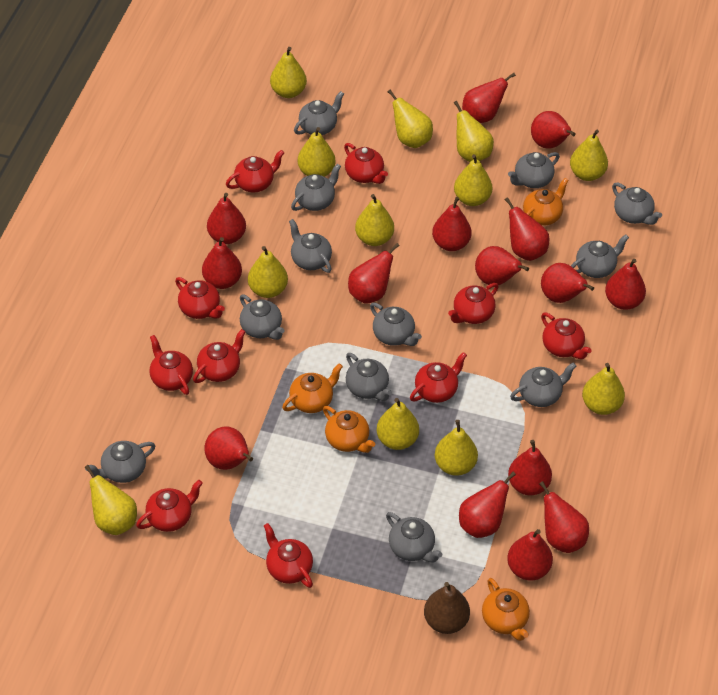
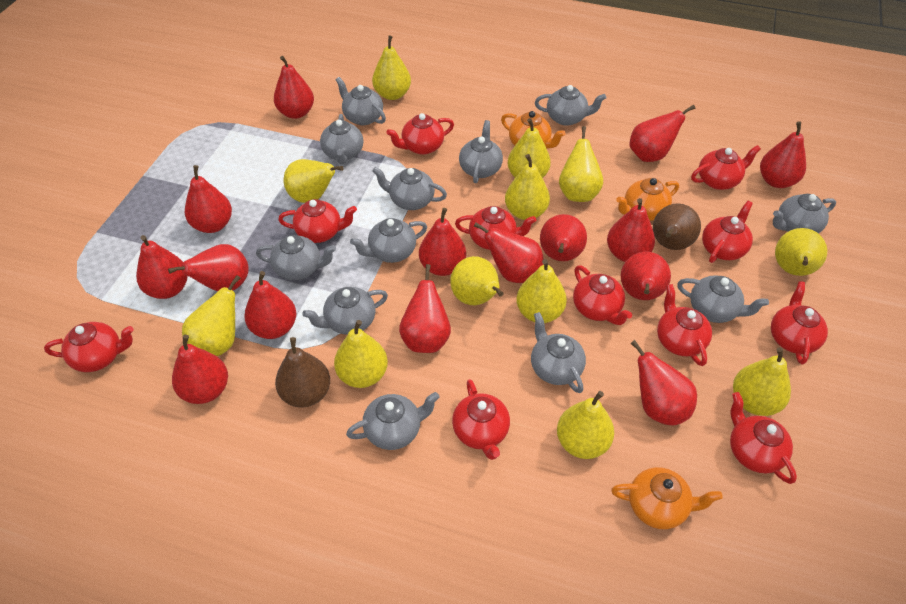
brown pear: 1 -> 2
orange teapot: 4 -> 3
red teapot: 10 -> 11

